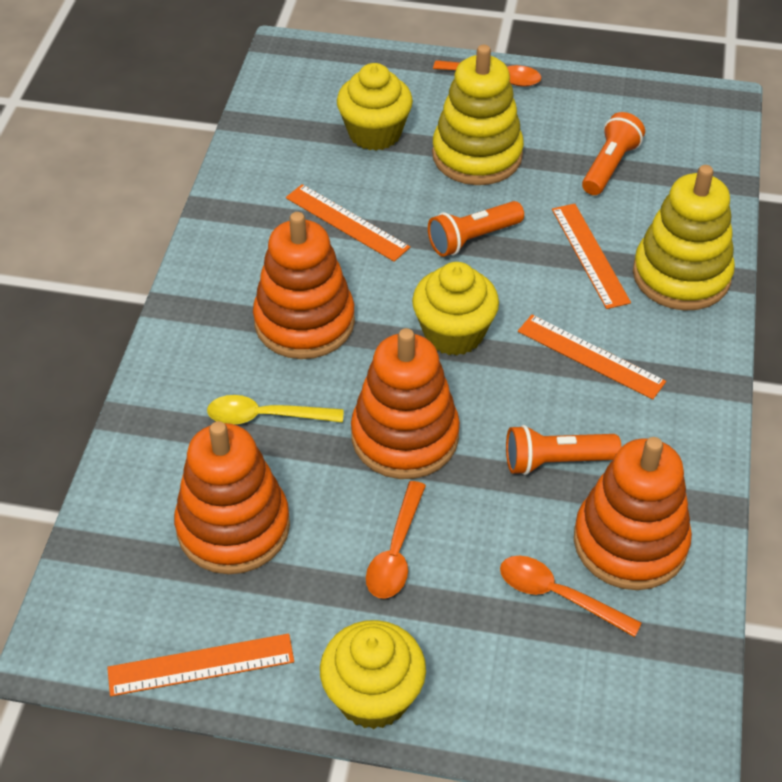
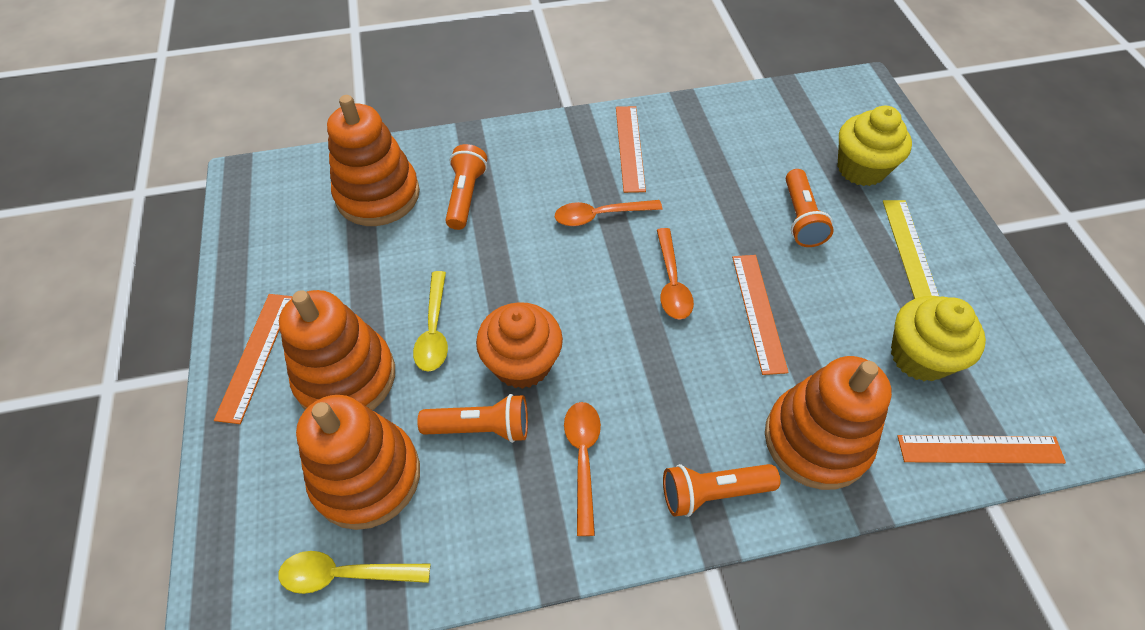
orange cupcake: 0 -> 1
orange flashlight: 3 -> 4
yellow cupcake: 3 -> 2
yellow ruler: 0 -> 1
yellow spoon: 1 -> 2
yellow stacking toy: 2 -> 0

